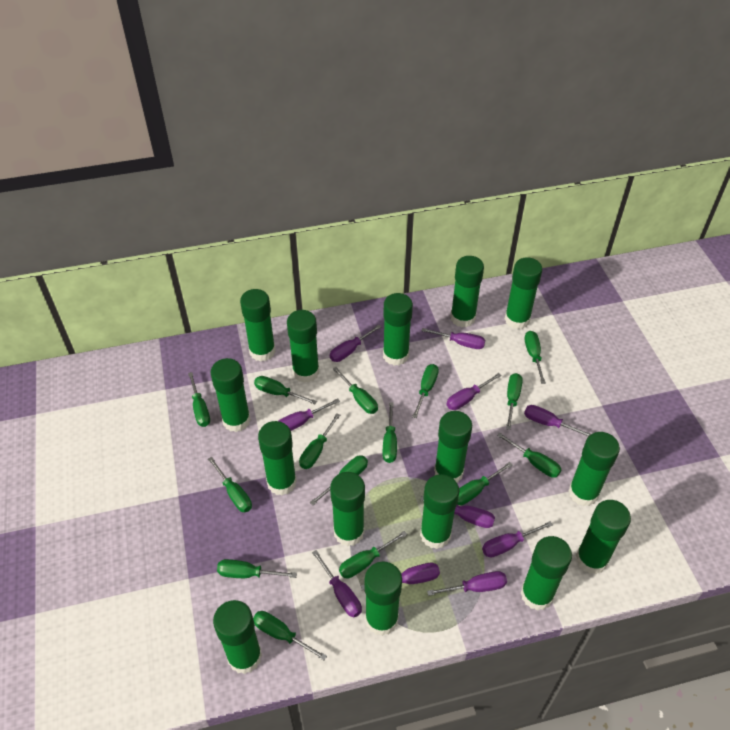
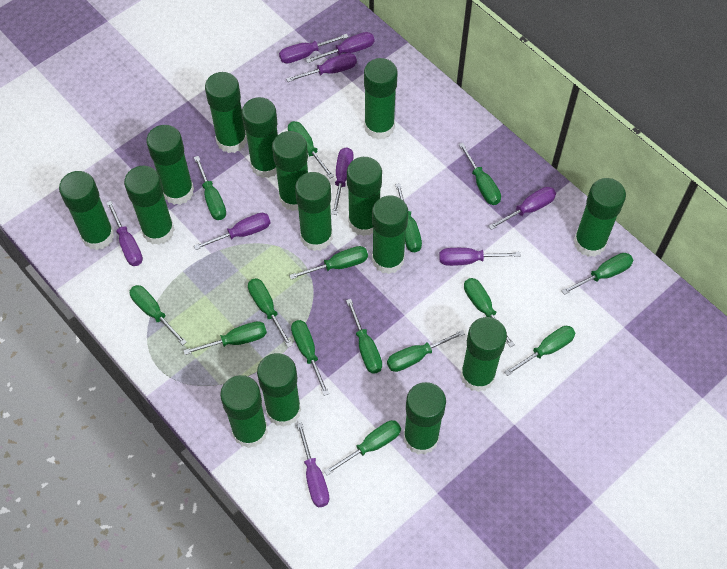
purple screwdriver: 10 -> 9

